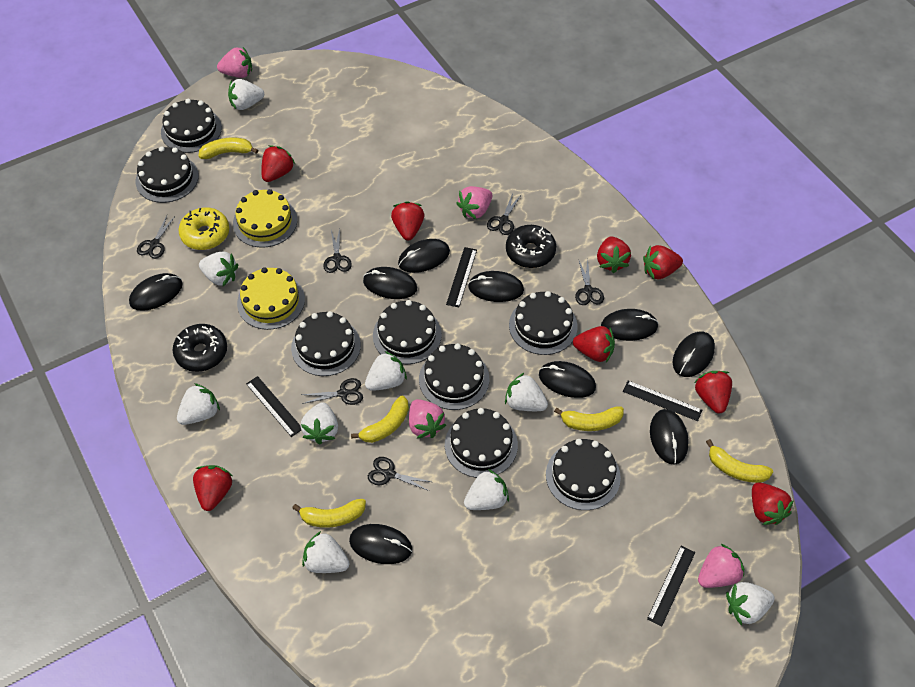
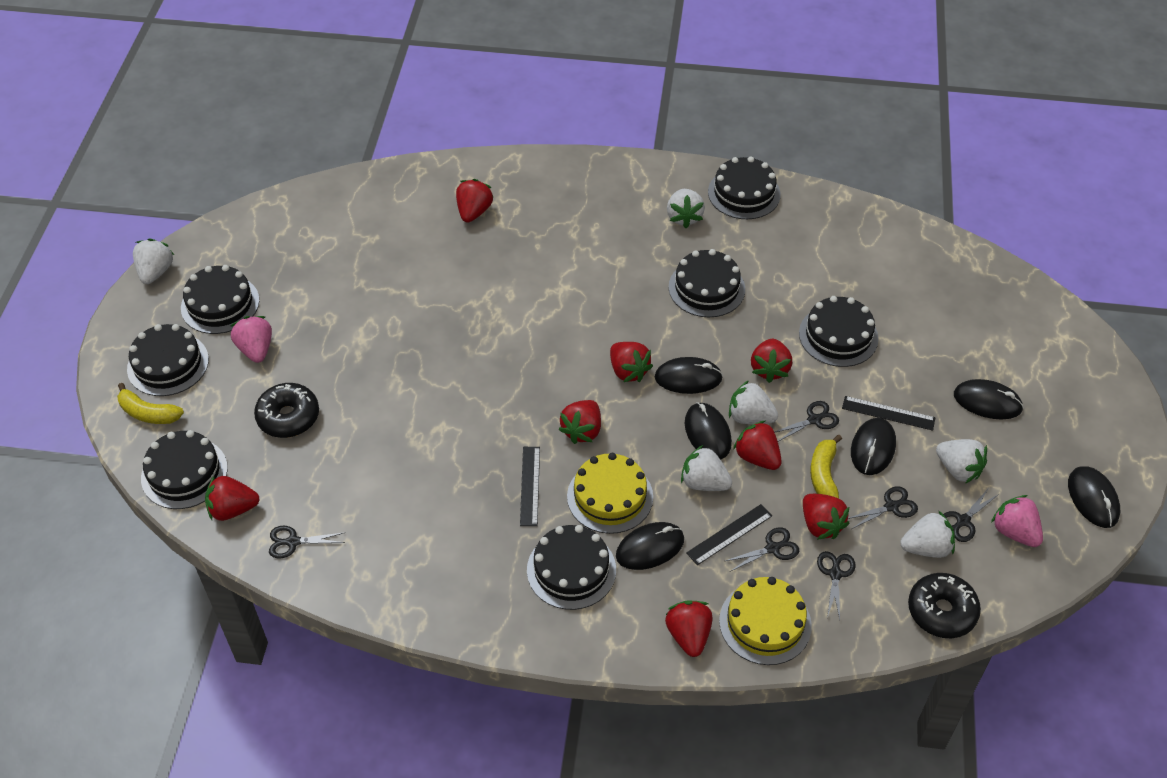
black cake: 8 -> 7
black mouse: 9 -> 6
black ruler: 4 -> 3
pink strawberry: 4 -> 2
white strawberry: 9 -> 6
yellow banana: 5 -> 2
yellow donut: 1 -> 0

